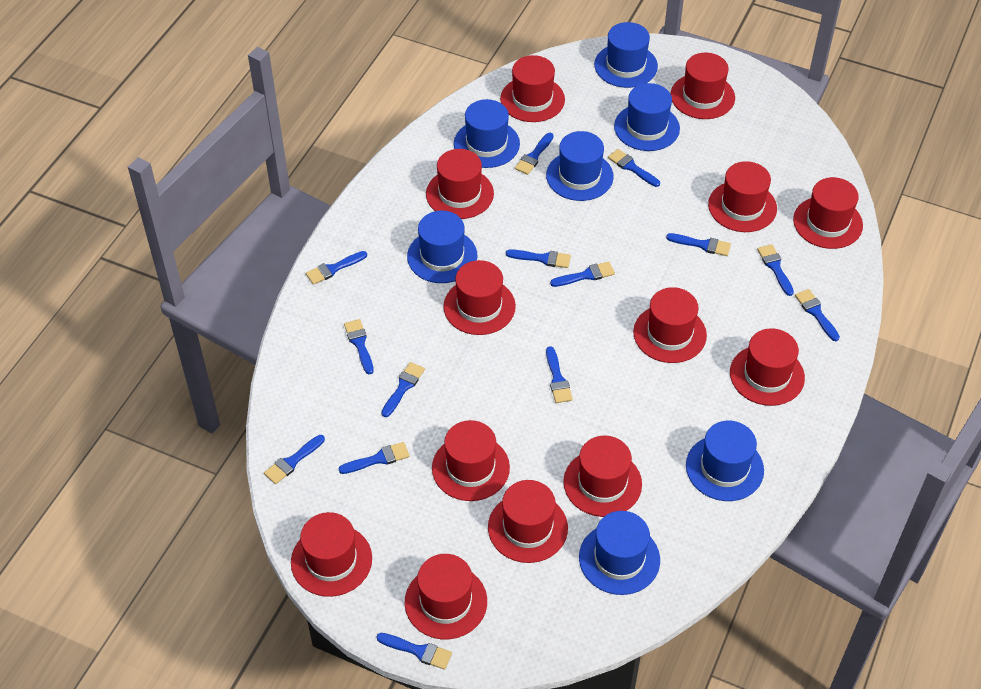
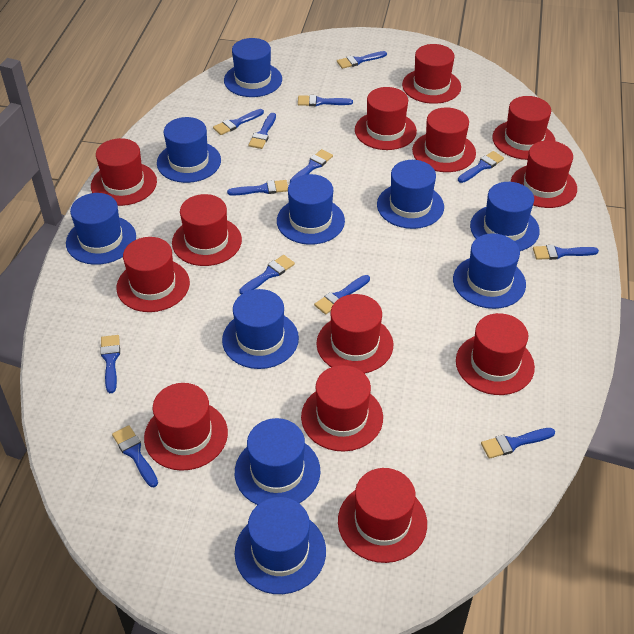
blue brush: 14 -> 13
blue hat: 7 -> 10

